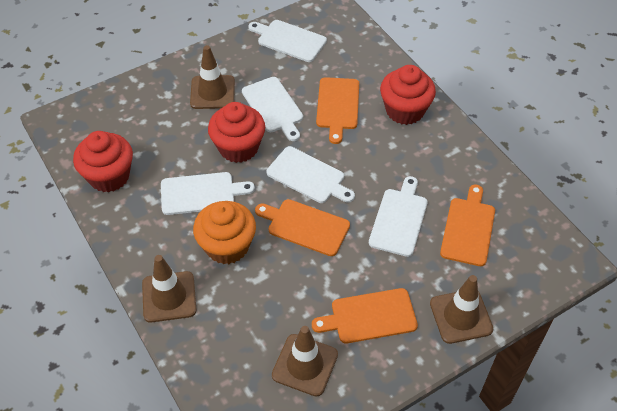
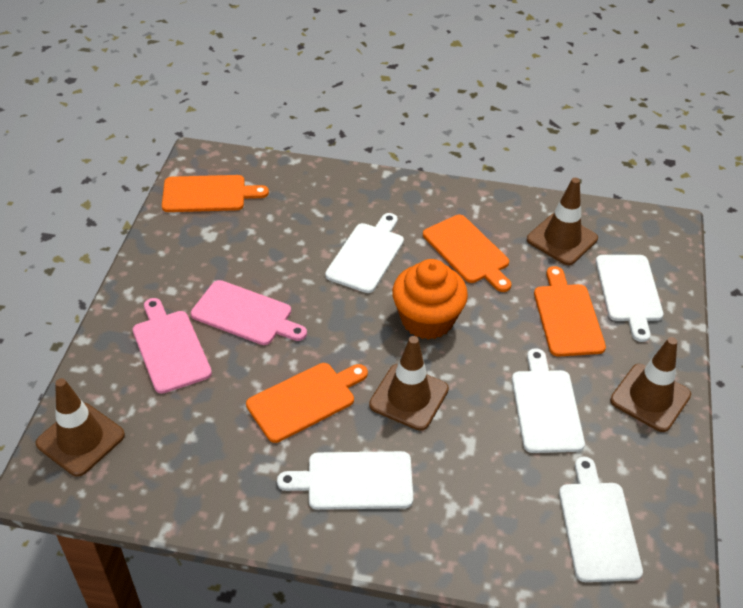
pink cutting board: 0 -> 2
red cupcake: 3 -> 0

